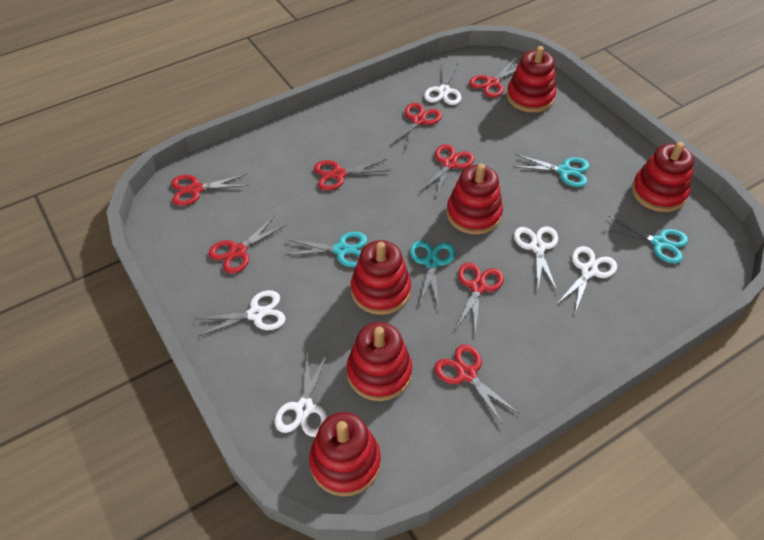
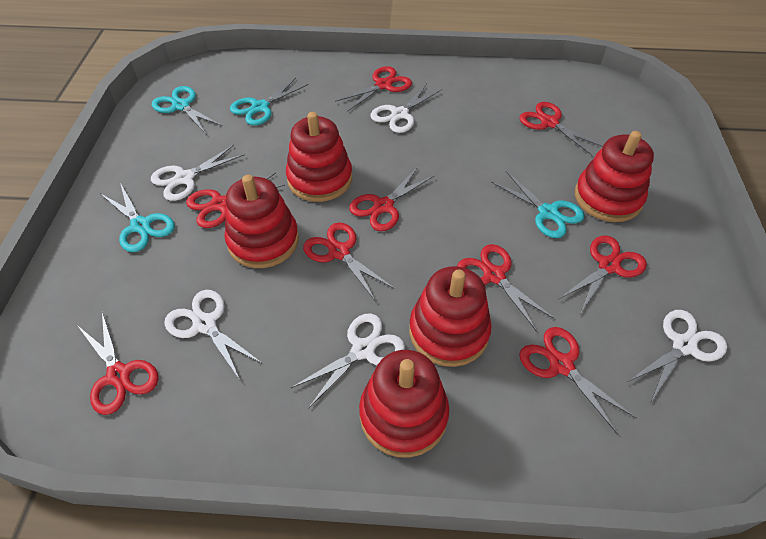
red scissors: 8 -> 9
red stacking toy: 6 -> 5

